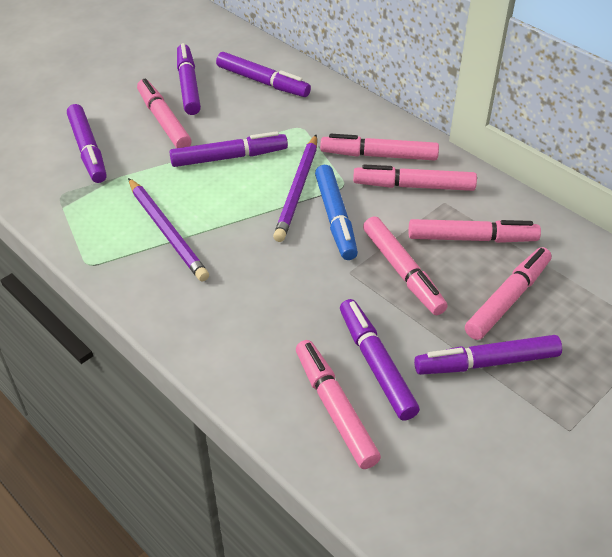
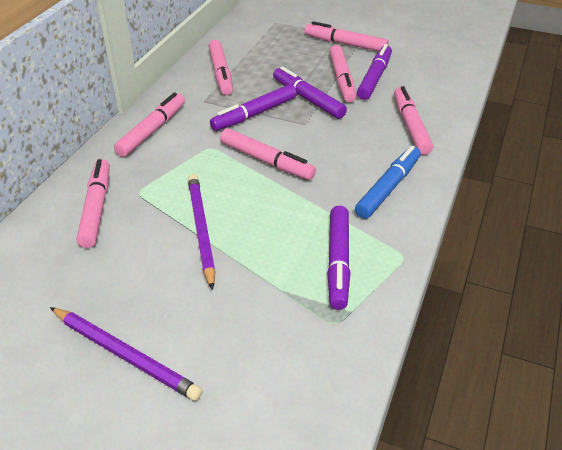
purple marker: 6 -> 4

